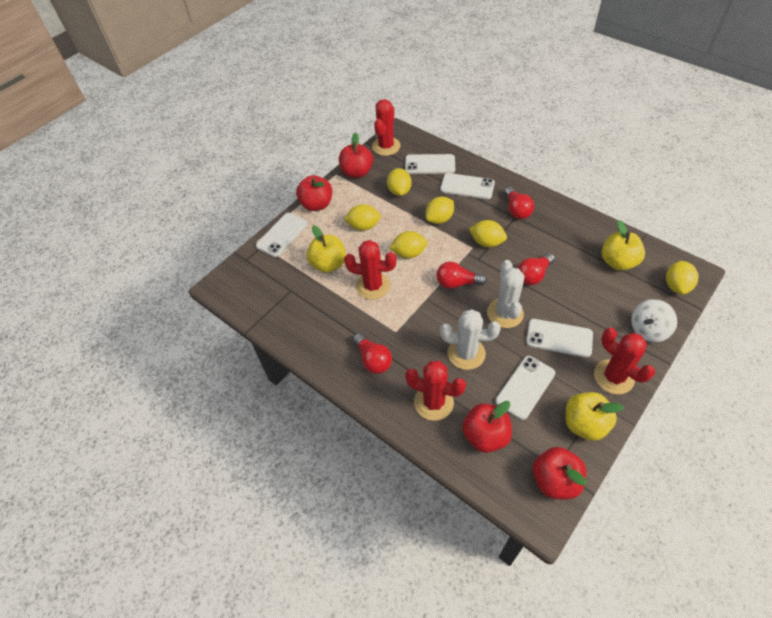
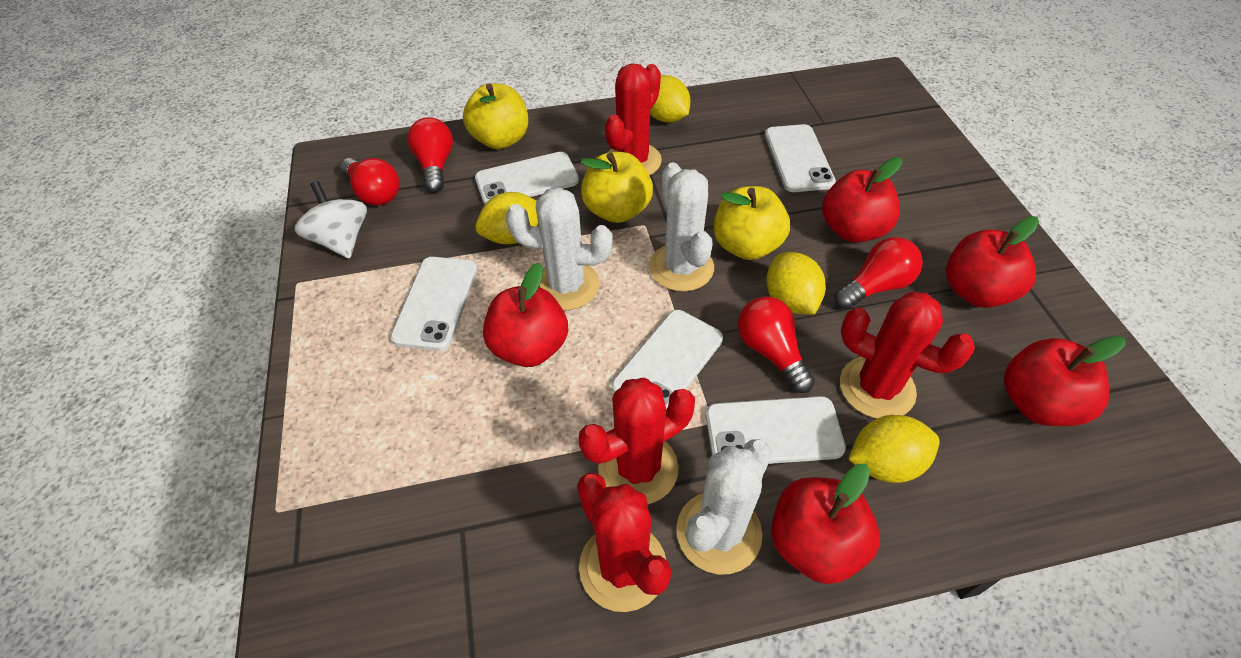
red apple: 4 -> 5
white cactus: 2 -> 3
yellow lemon: 6 -> 4

